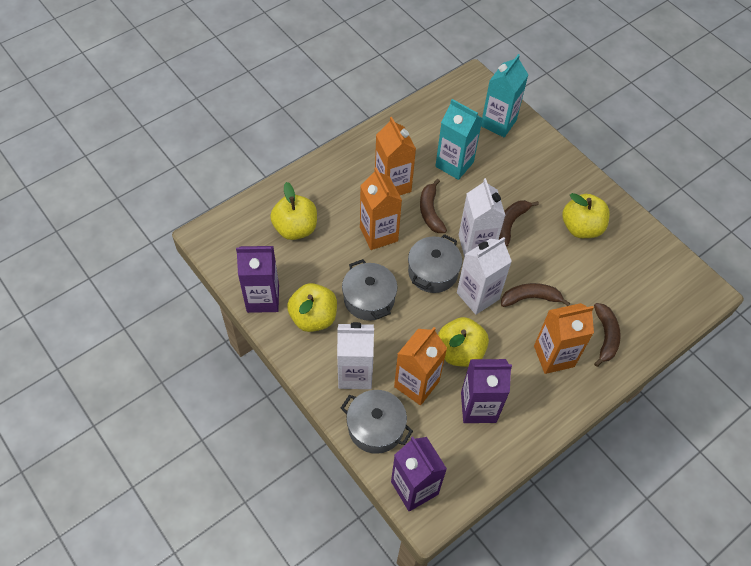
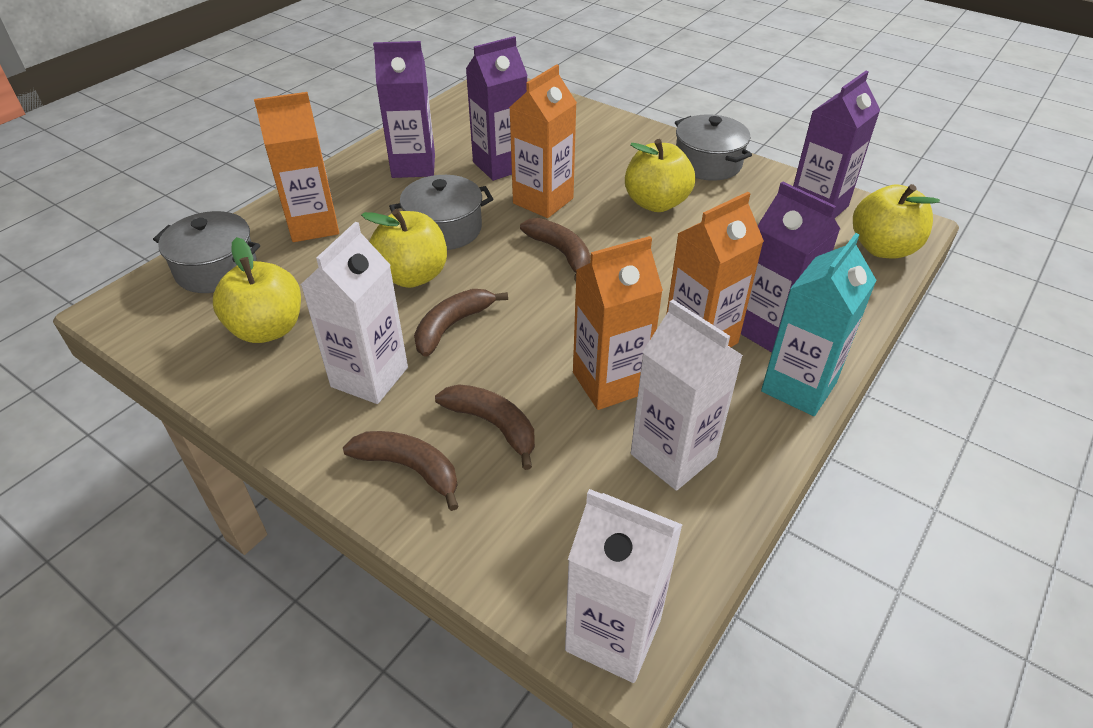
purple carton: 3 -> 4
turquoise carton: 2 -> 1

